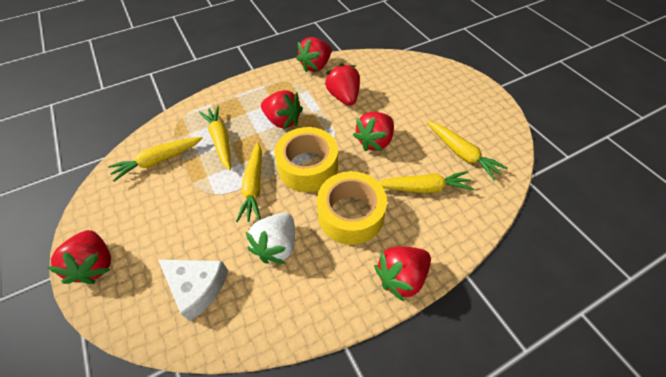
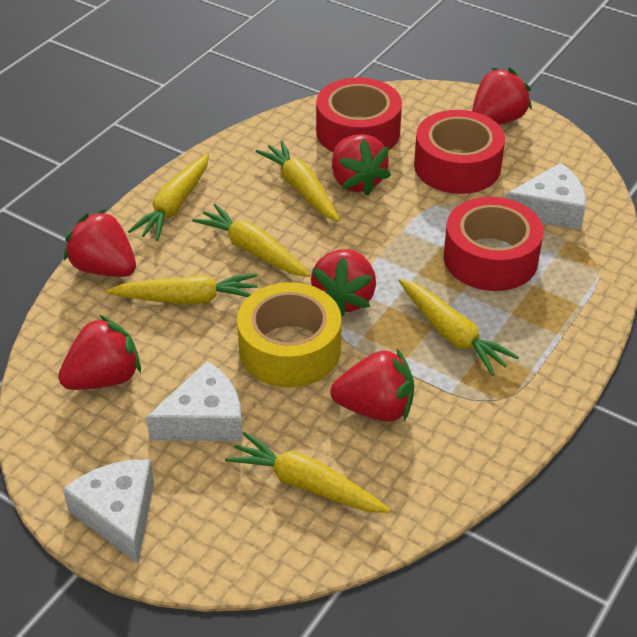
red tape: 0 -> 3
white cheese: 1 -> 3
white strawberry: 1 -> 0
yellow carrot: 5 -> 6
yellow tape: 2 -> 1

